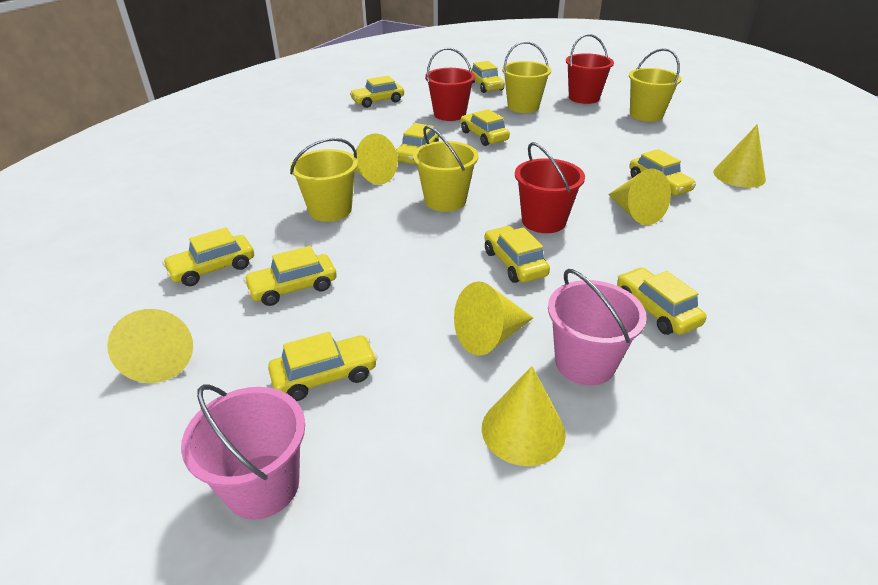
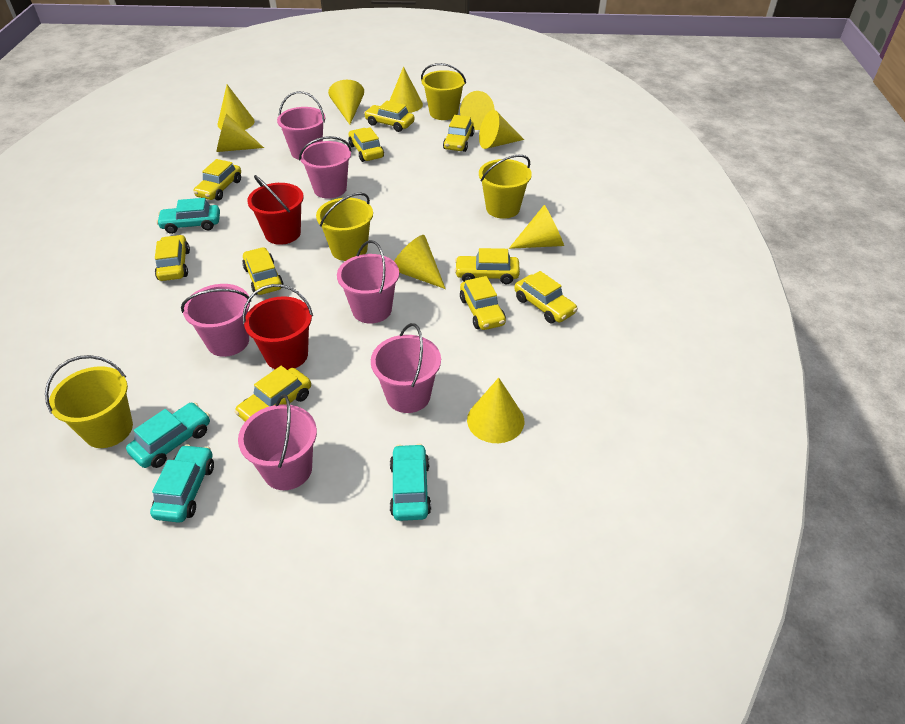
pink bucket: 2 -> 6
red bucket: 3 -> 2
turquoise car: 0 -> 4
yellow cone: 6 -> 9

